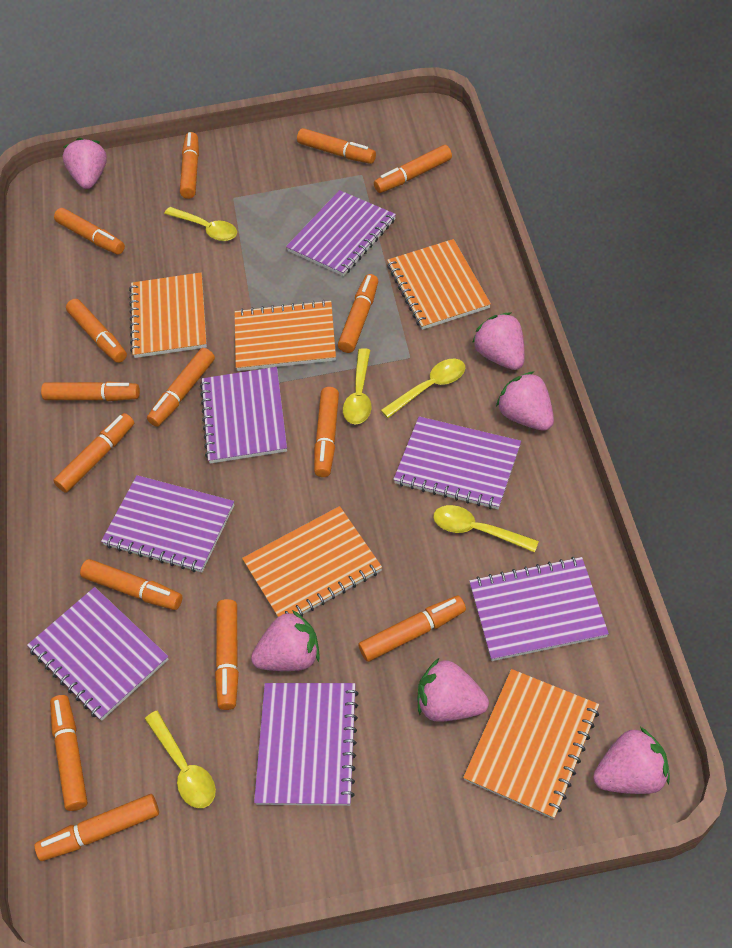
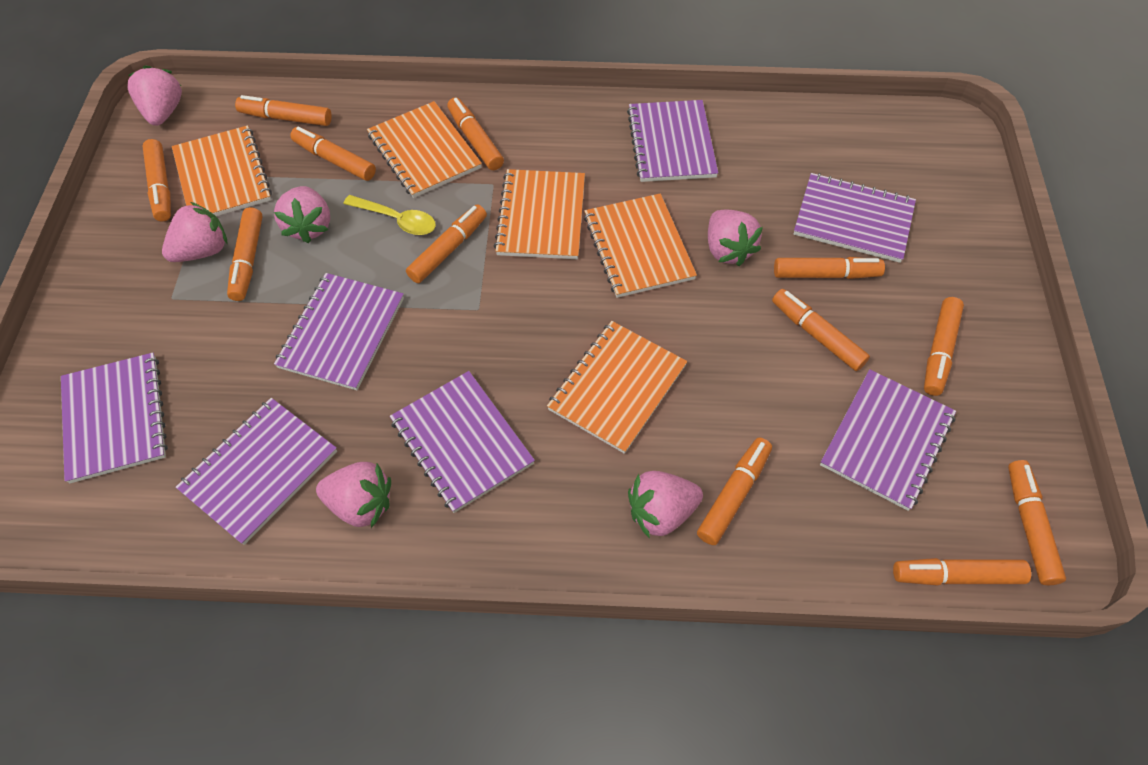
orange marker: 15 -> 12
yellow spoon: 5 -> 1

